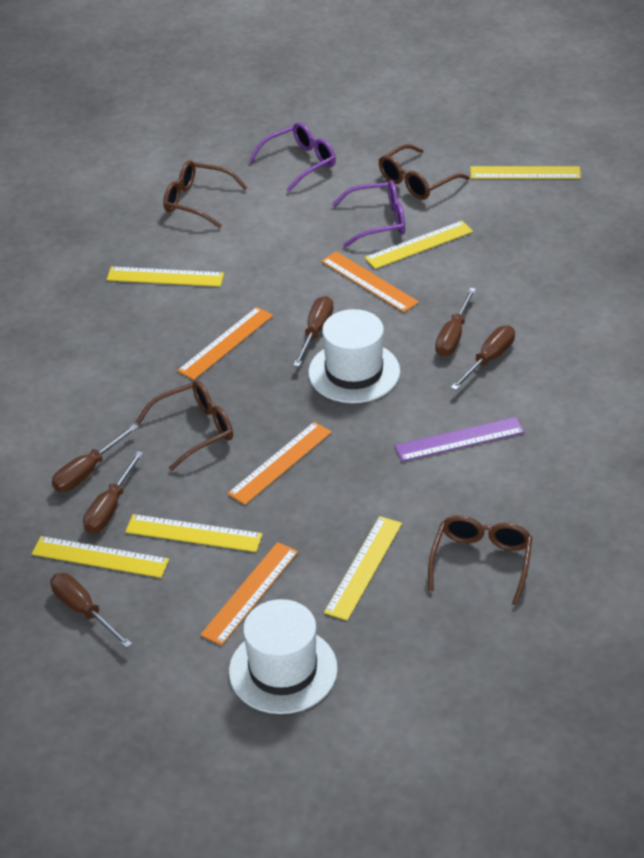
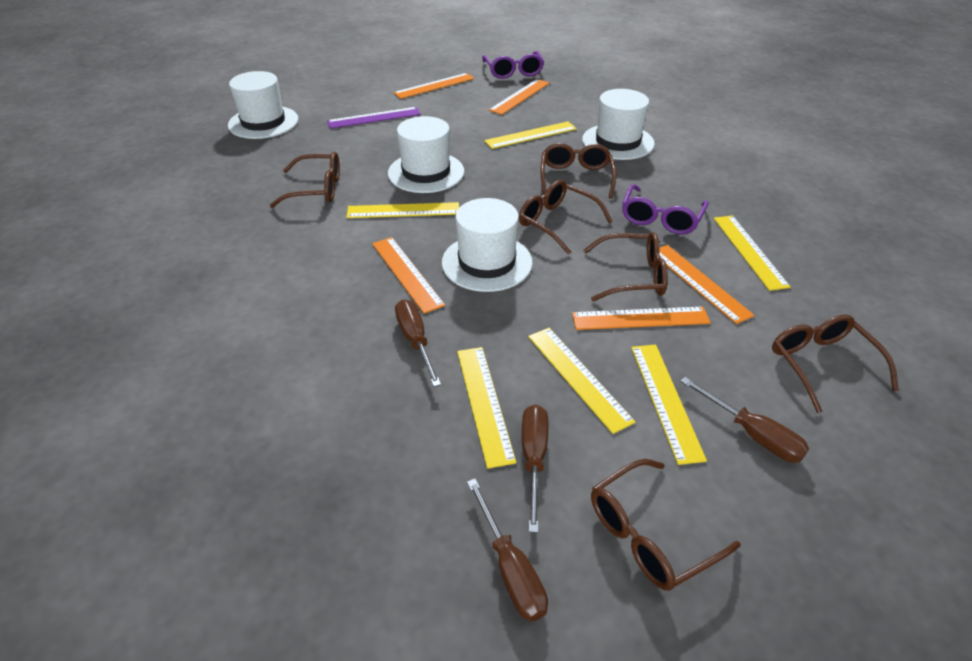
brown glasses: 4 -> 6
brown screwdriver: 6 -> 4
orange ruler: 4 -> 5
white hat: 2 -> 4

